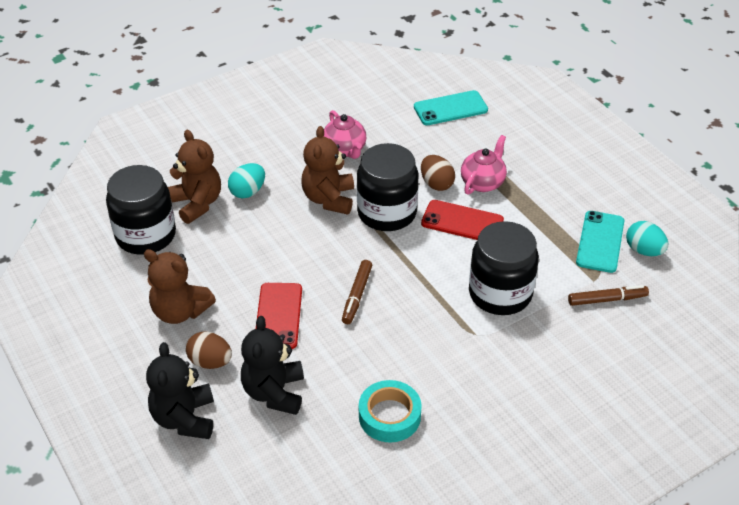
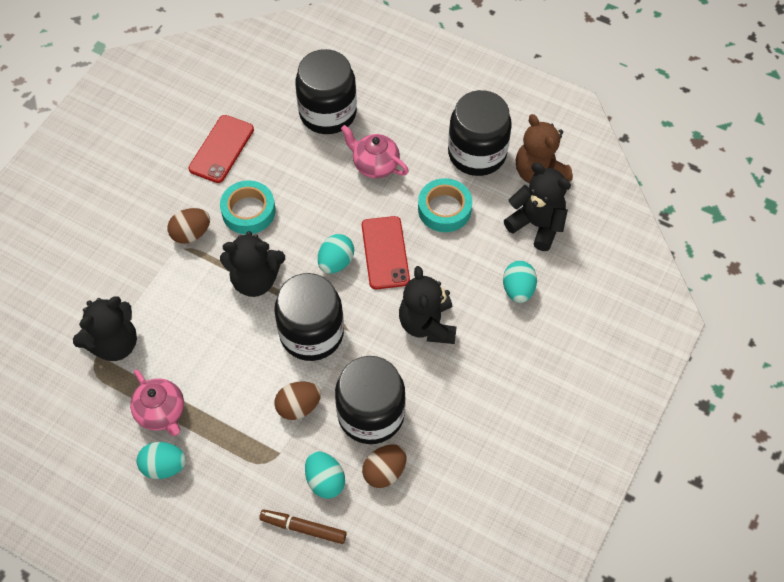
black jar: 3 -> 4
black teddy bear: 2 -> 4
brown egg: 2 -> 3
brown marker: 2 -> 1
brown teddy bear: 3 -> 1
turquoise egg: 2 -> 4
turquoise phone: 2 -> 0
turquoise tape: 1 -> 2

